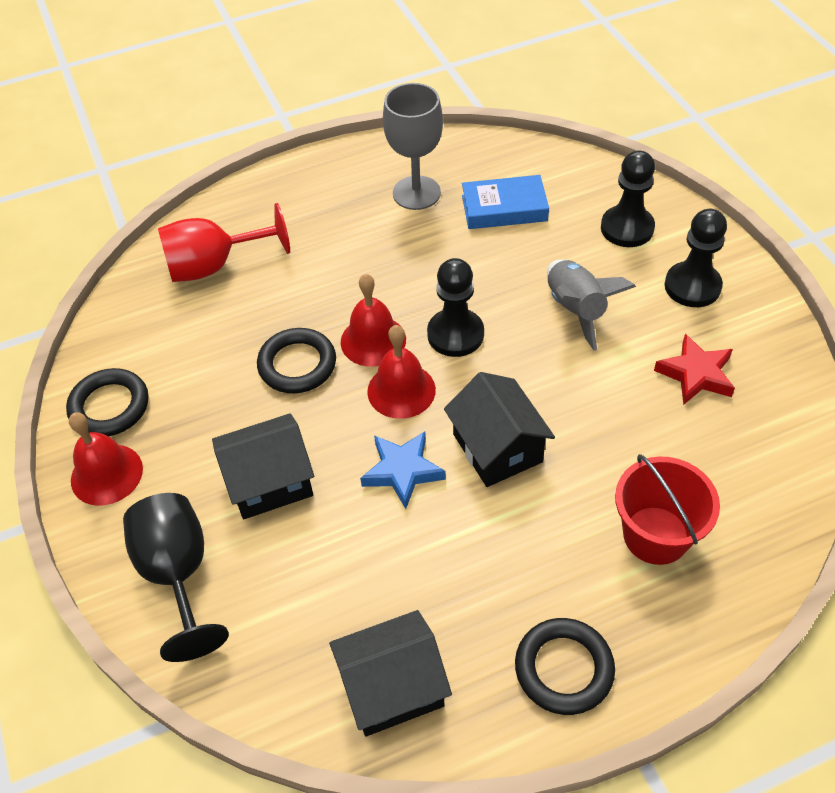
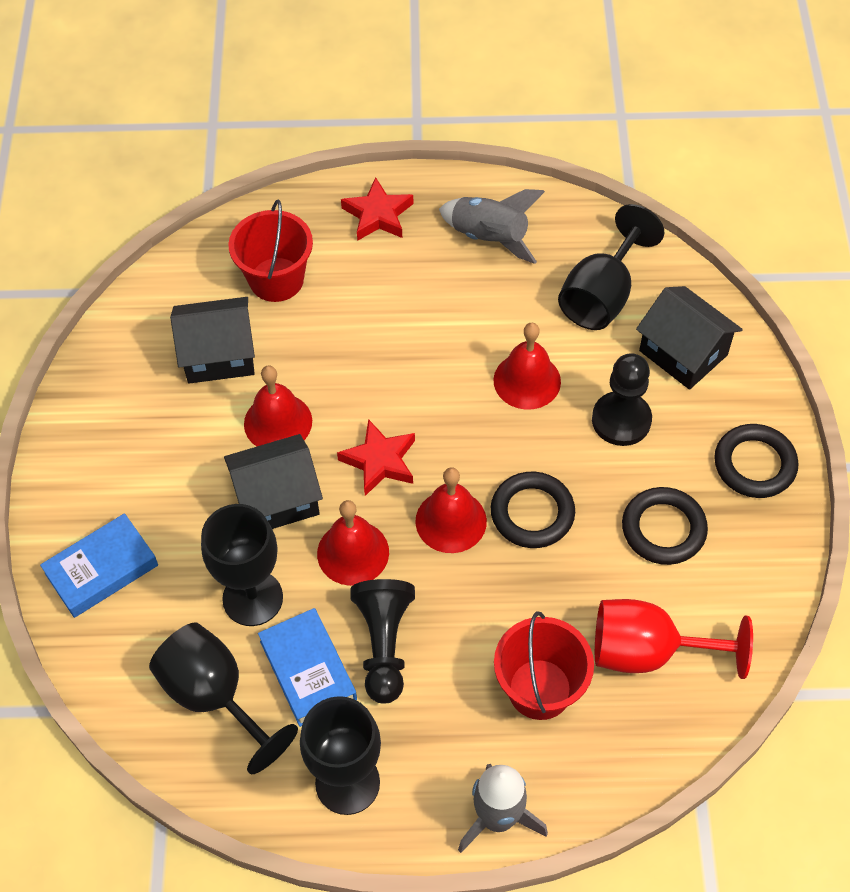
black goblet: 1 -> 4
black pawn: 3 -> 2
blue book: 1 -> 2
blue star: 1 -> 0
grey goblet: 1 -> 0
grey rocket: 1 -> 2
red bell: 3 -> 4
red bucket: 1 -> 2
red star: 1 -> 2

